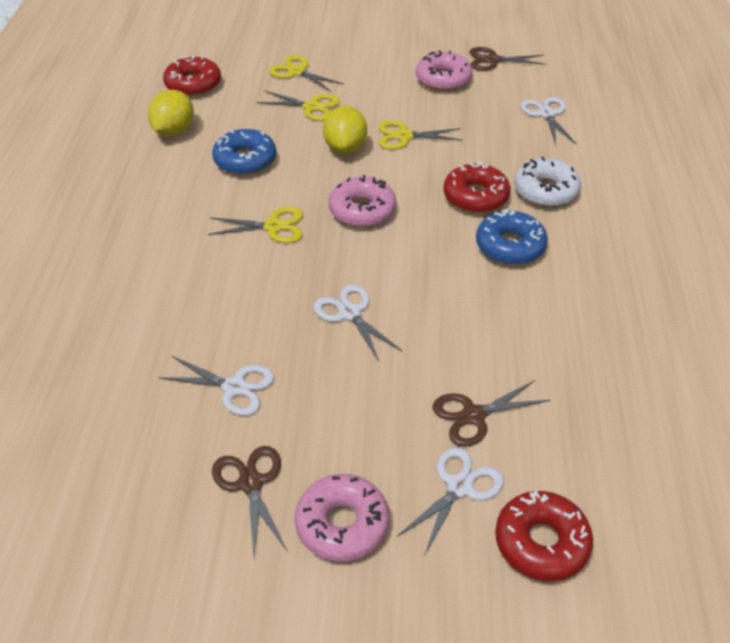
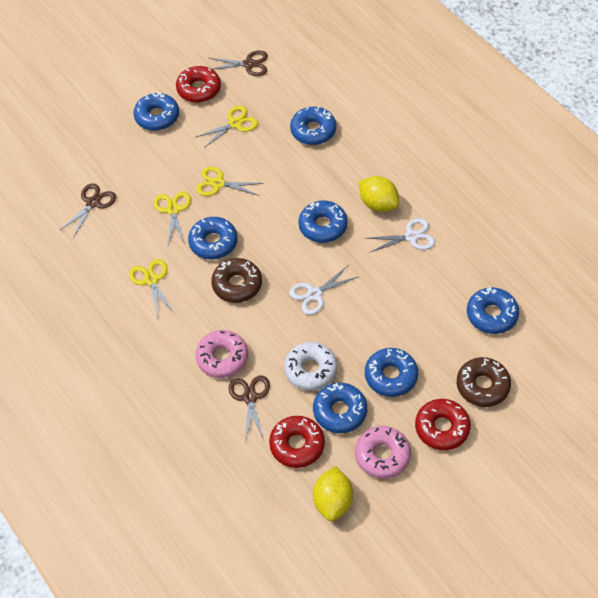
blue donut: 2 -> 7
brown donut: 0 -> 2
pink donut: 3 -> 2
white scissors: 4 -> 2

